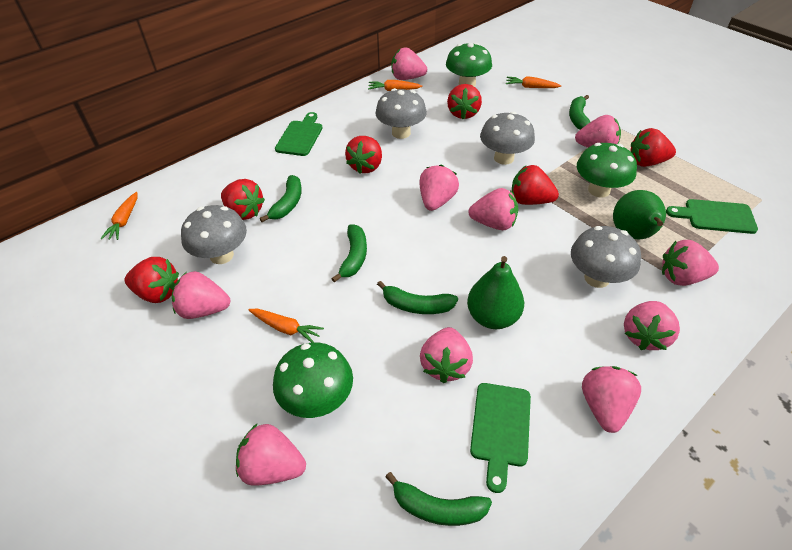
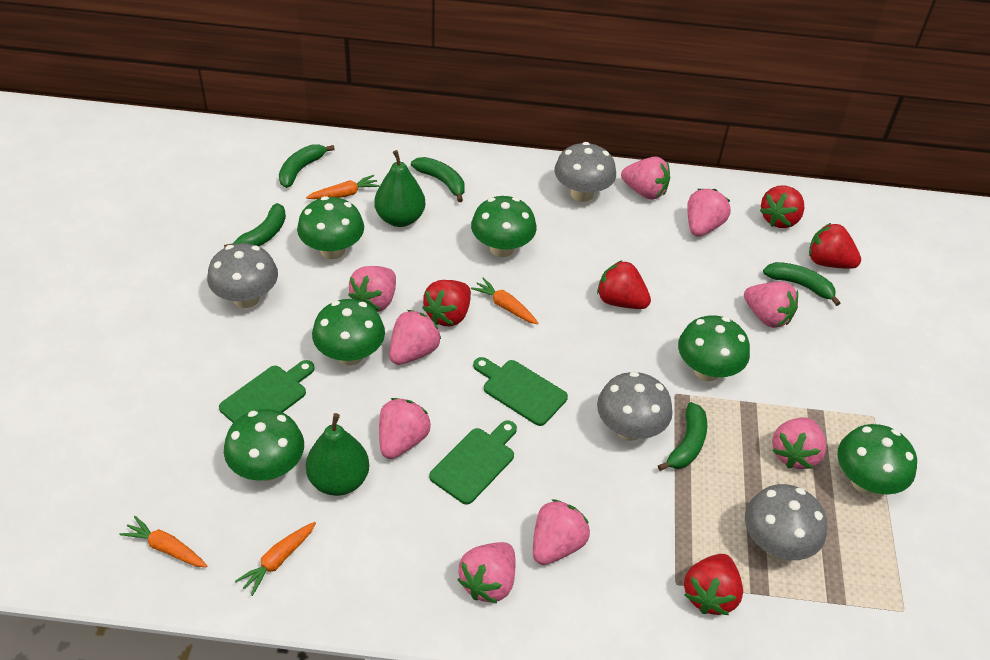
green mushroom: 3 -> 6
pink strawberry: 10 -> 9
red strawberry: 6 -> 5

